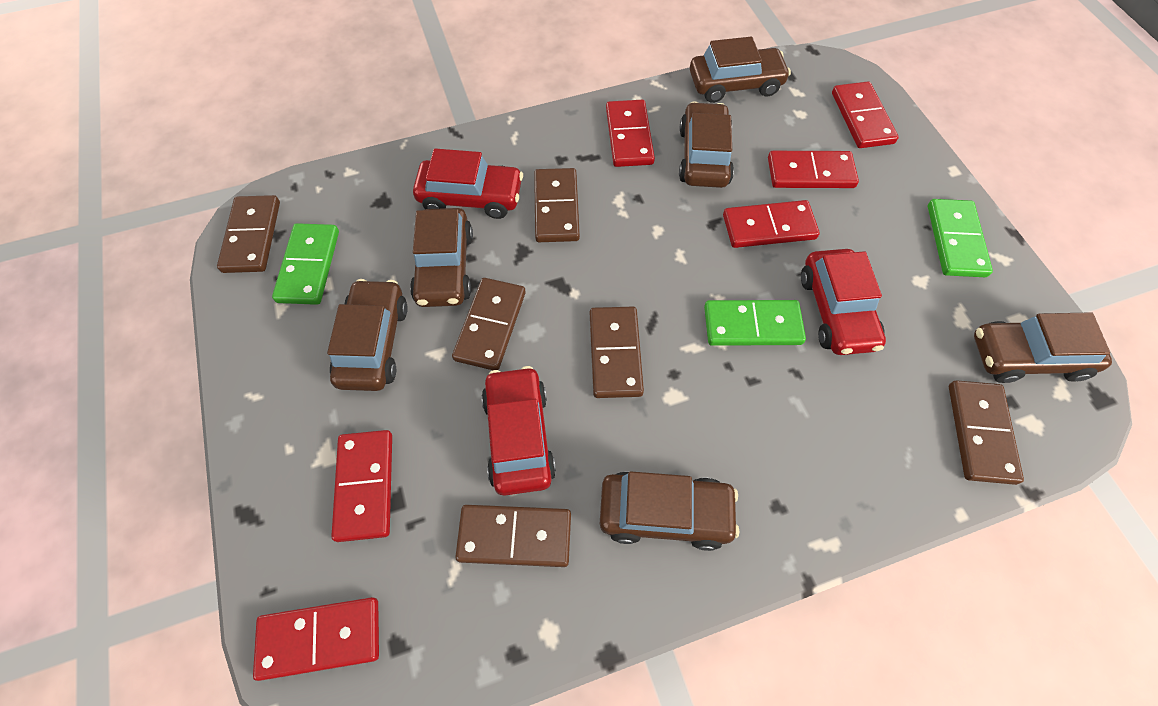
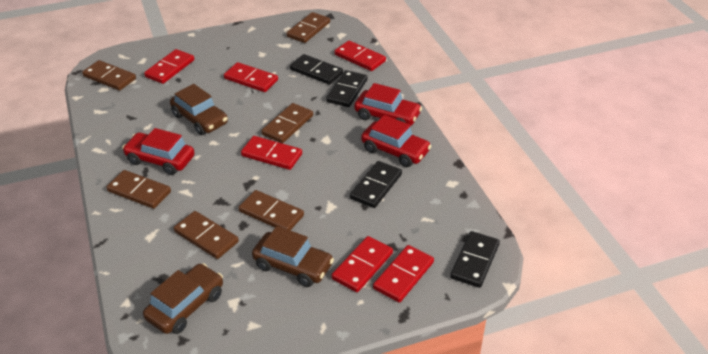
black domino: 0 -> 4
brown car: 6 -> 3
green domino: 3 -> 0

